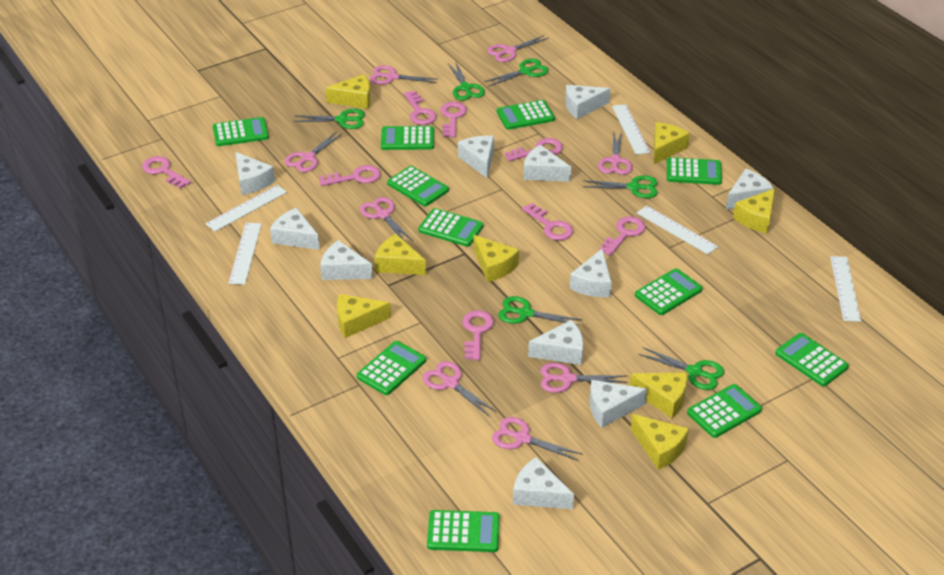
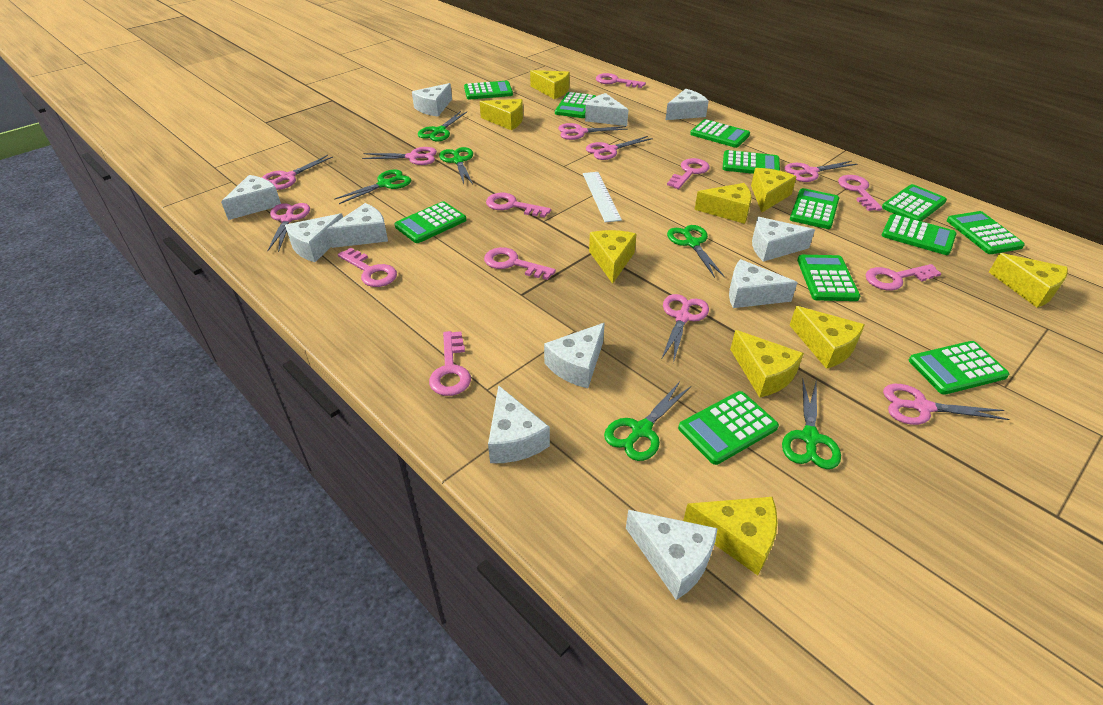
green calculator: 11 -> 12
white ruler: 5 -> 1
yellow cheese: 8 -> 9

